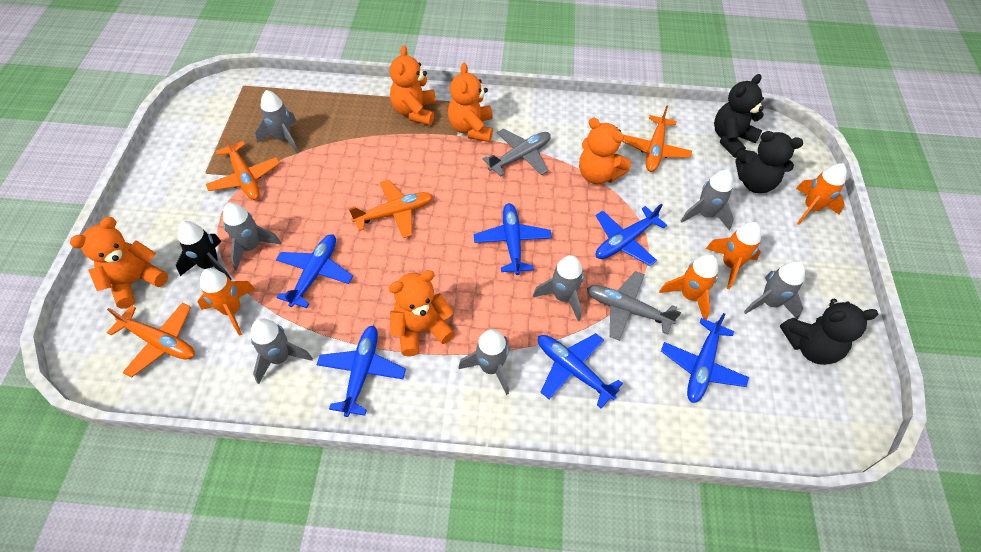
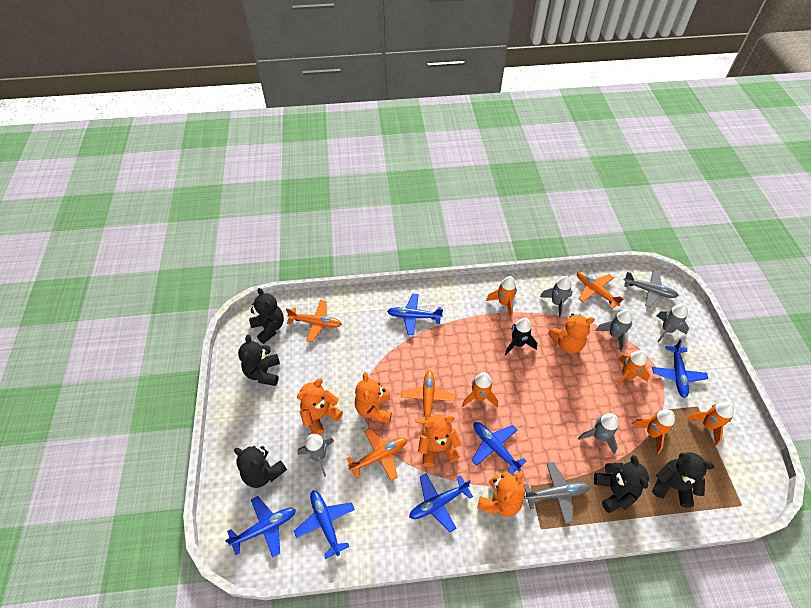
black teddy bear: 3 -> 5
grey rocket: 7 -> 5
orange rocket: 4 -> 5

